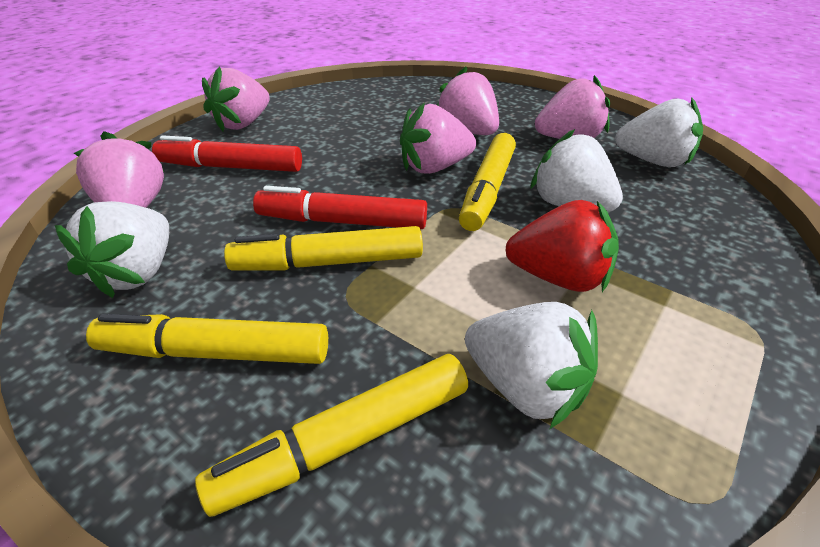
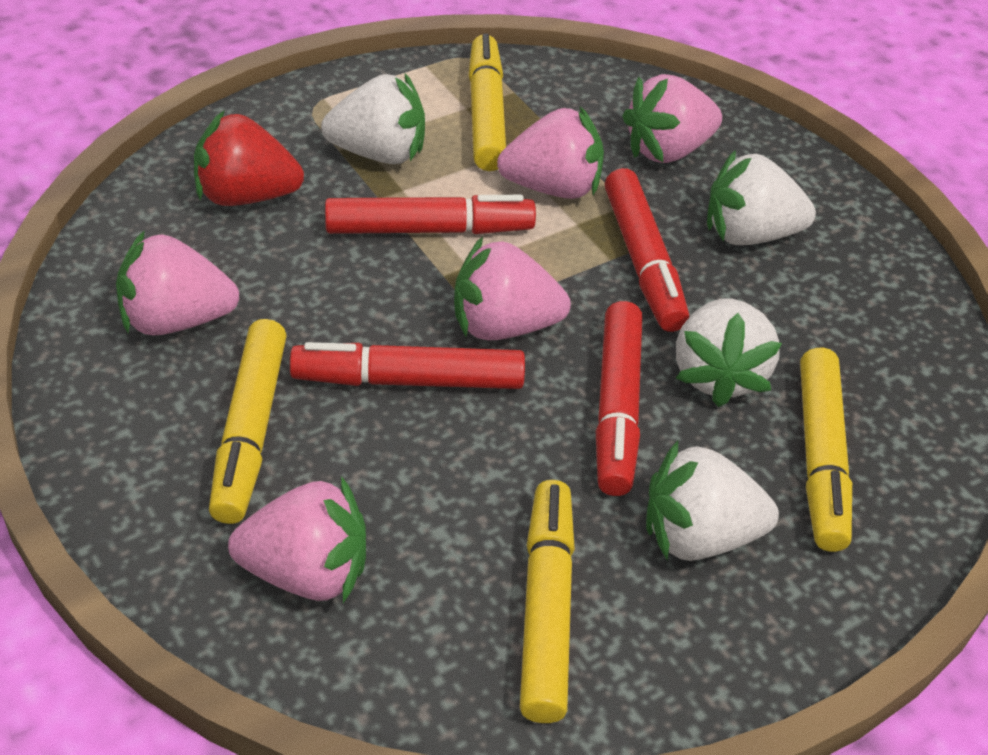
red marker: 2 -> 4

